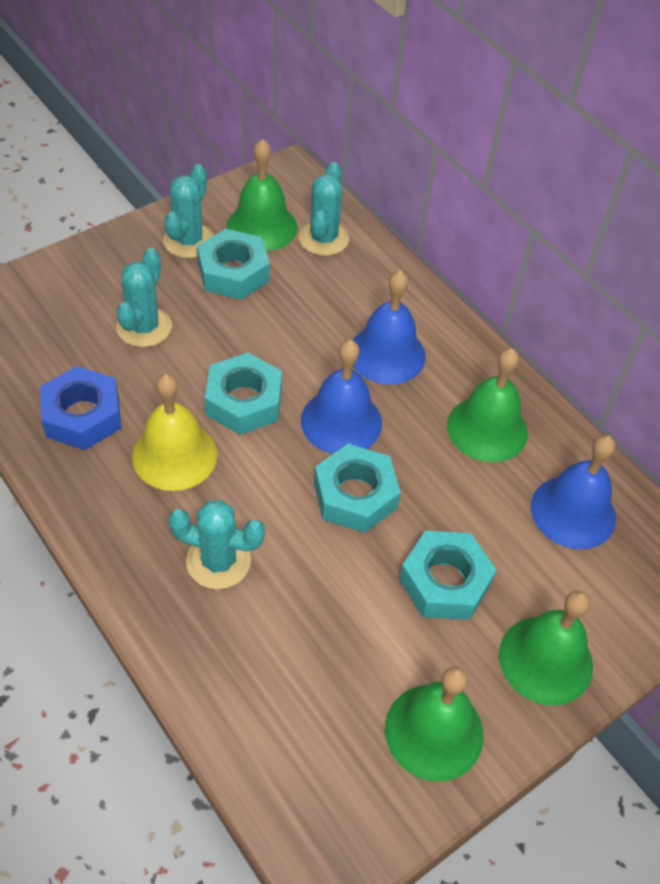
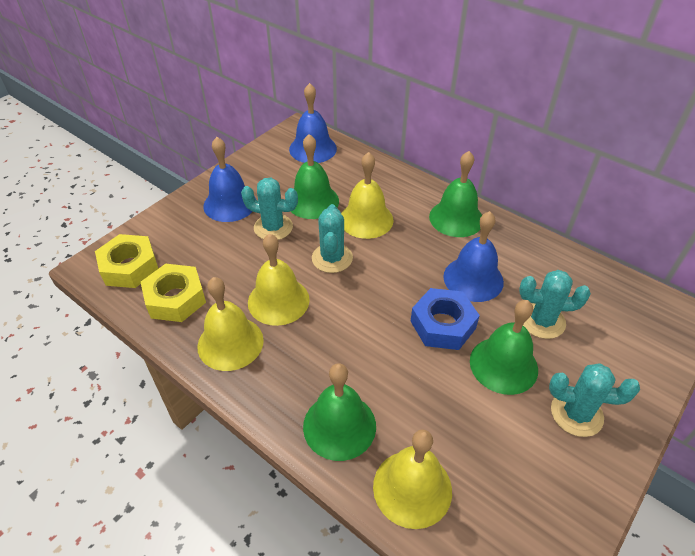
turquoise nut: 4 -> 0
yellow bell: 1 -> 4
yellow nut: 0 -> 2

